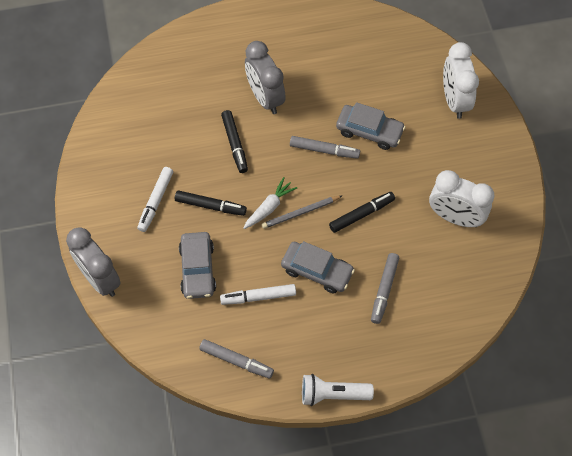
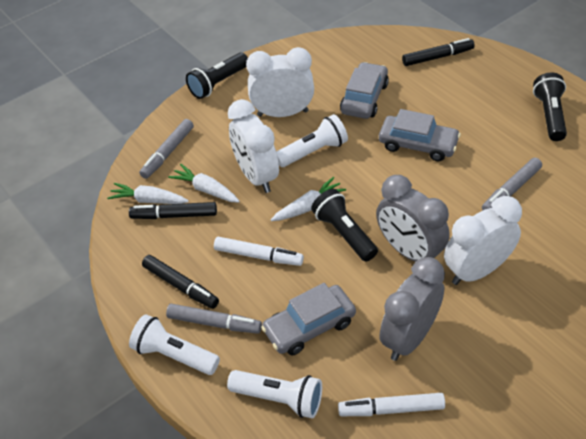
black flashlight: 0 -> 3
grey pencil: 1 -> 0
white carrot: 1 -> 3
white clock: 2 -> 3
white flashlight: 1 -> 3

